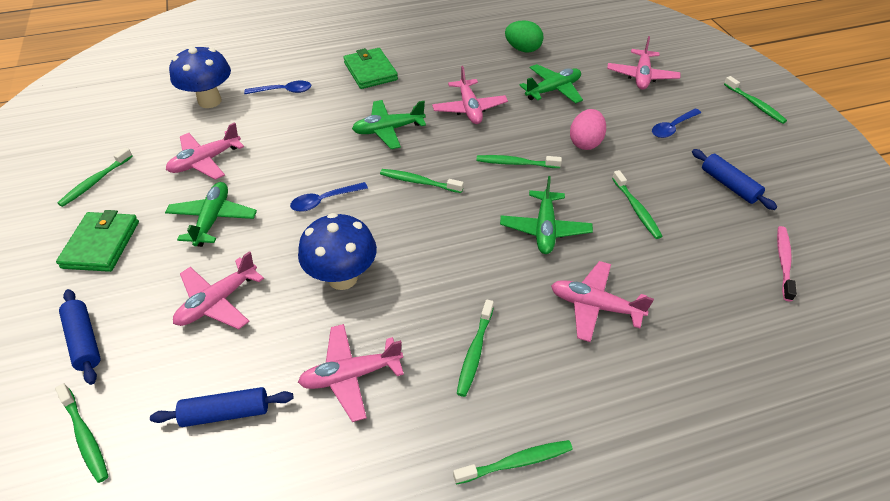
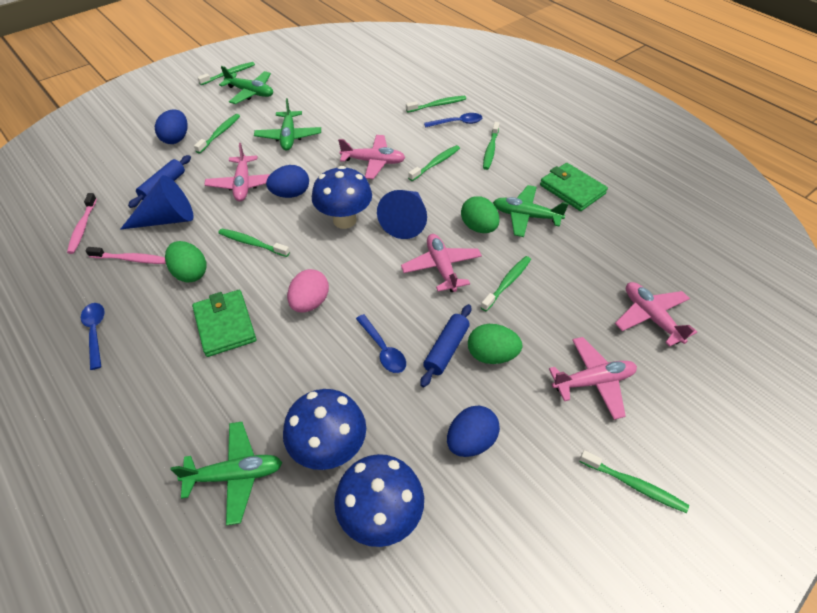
blue cone: 0 -> 2
blue egg: 0 -> 3
blue mushroom: 2 -> 3
blue rolling pin: 3 -> 2
green egg: 1 -> 3
pink plane: 6 -> 5
pink toothbrush: 1 -> 2

